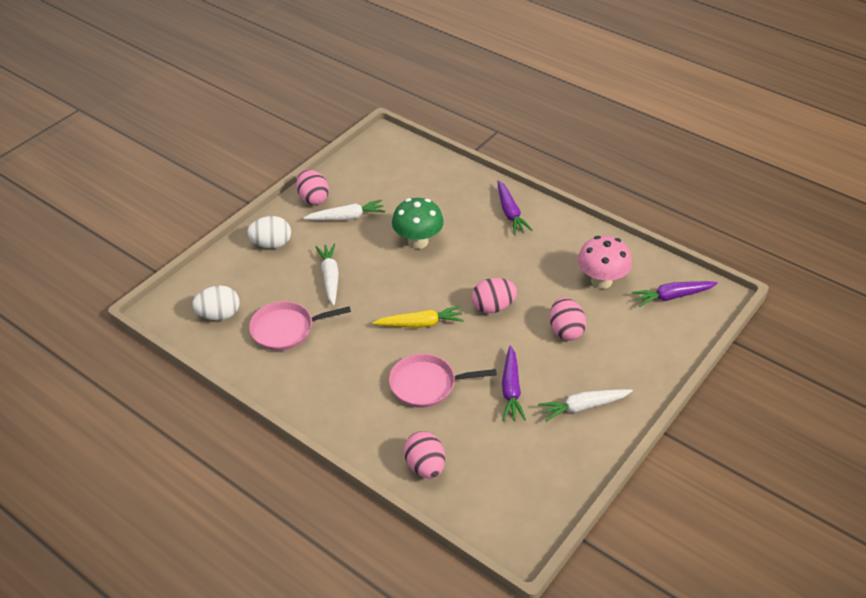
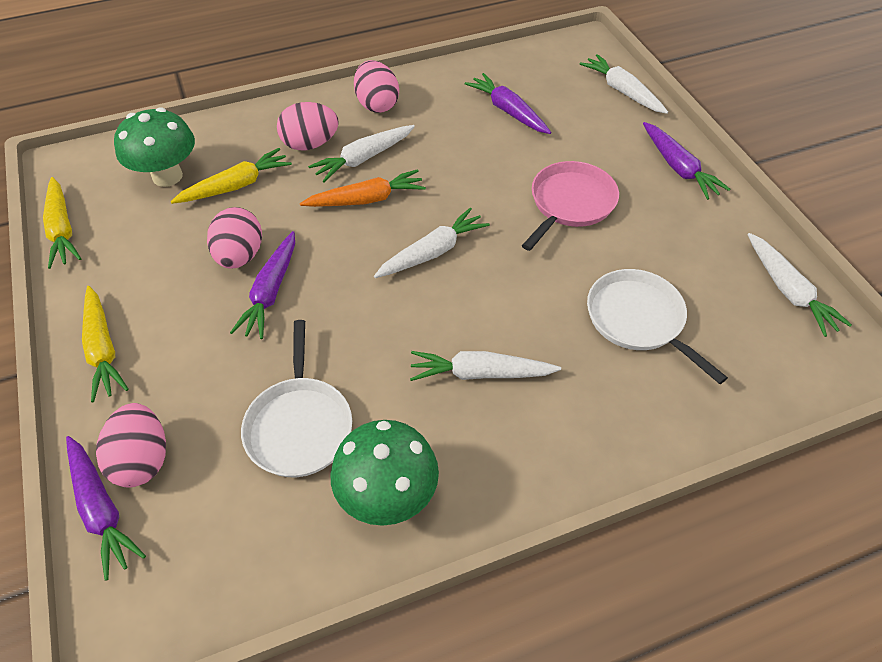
green mushroom: 1 -> 2
orange carrot: 0 -> 1
pink mushroom: 1 -> 0
pink pan: 2 -> 1
purple carrot: 3 -> 4
white carrot: 3 -> 5
white egg: 2 -> 0
white pan: 0 -> 2
yellow carrot: 1 -> 3

